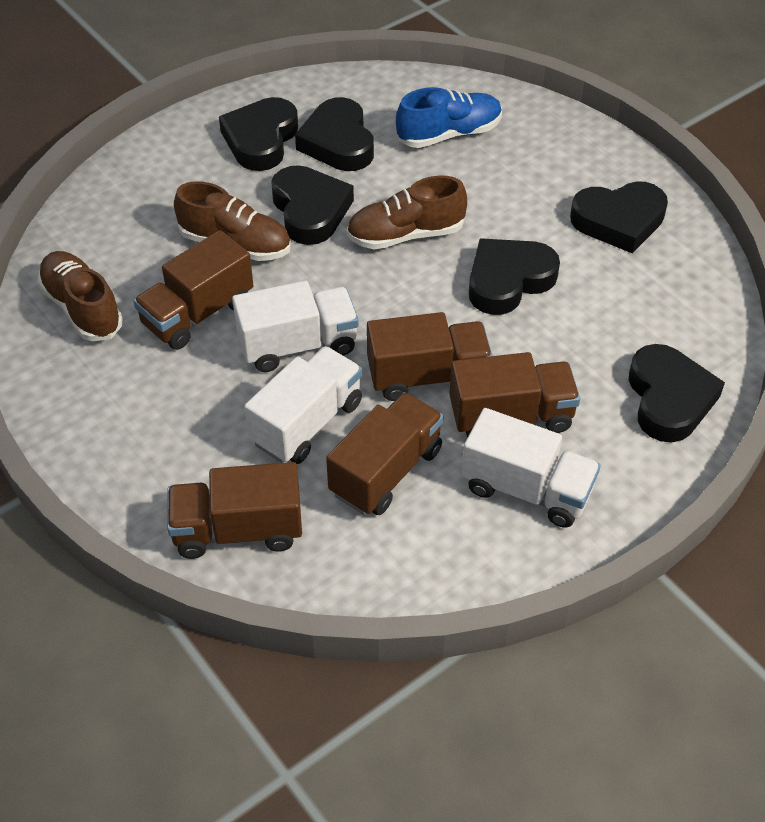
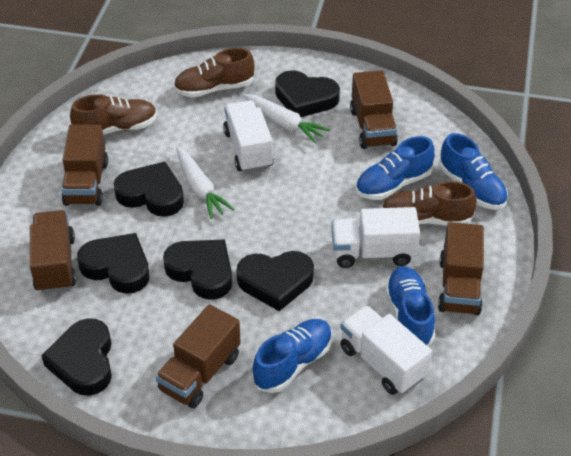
blue shoe: 1 -> 4
white carrot: 0 -> 2

